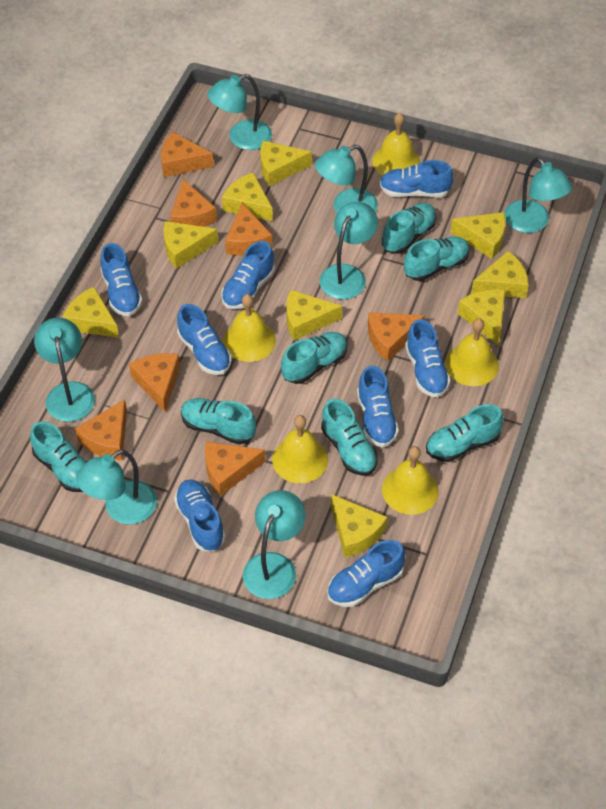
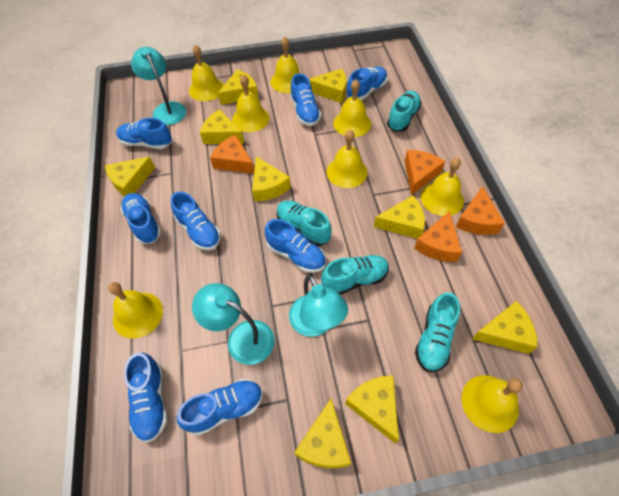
orange cheese: 7 -> 4
turquoise lamp: 7 -> 3
turquoise shoe: 7 -> 4
yellow bell: 5 -> 8

